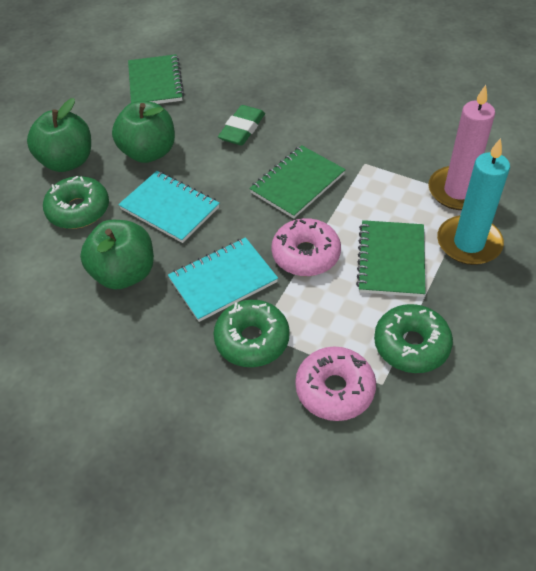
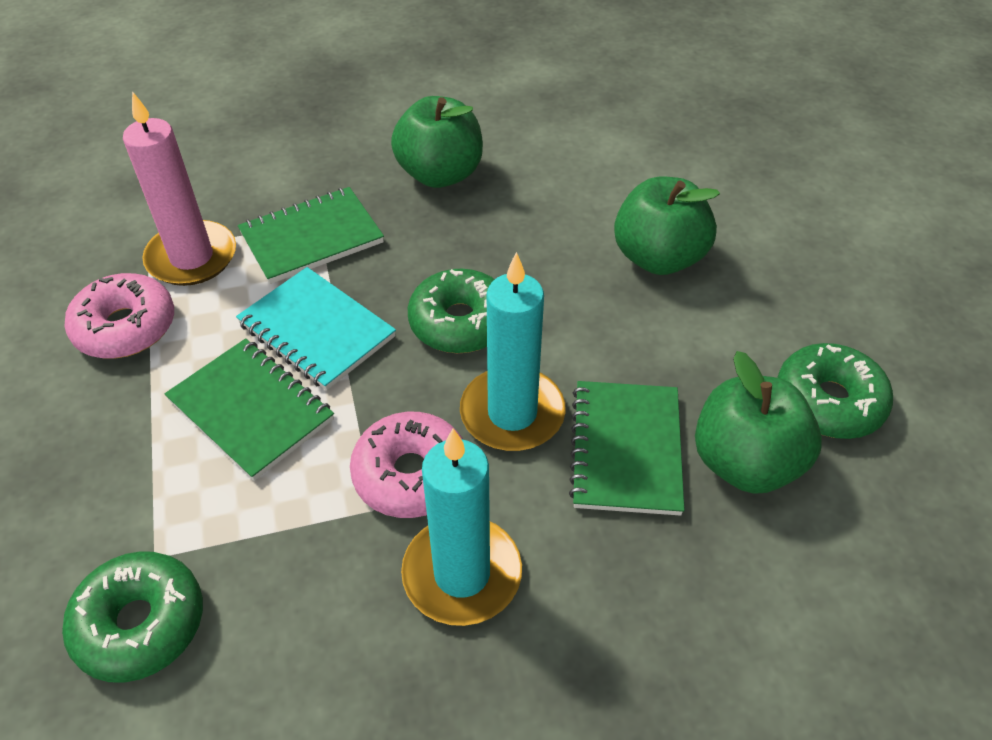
green eraser: 1 -> 0
turquoise candle: 1 -> 2
turquoise notebook: 2 -> 1

